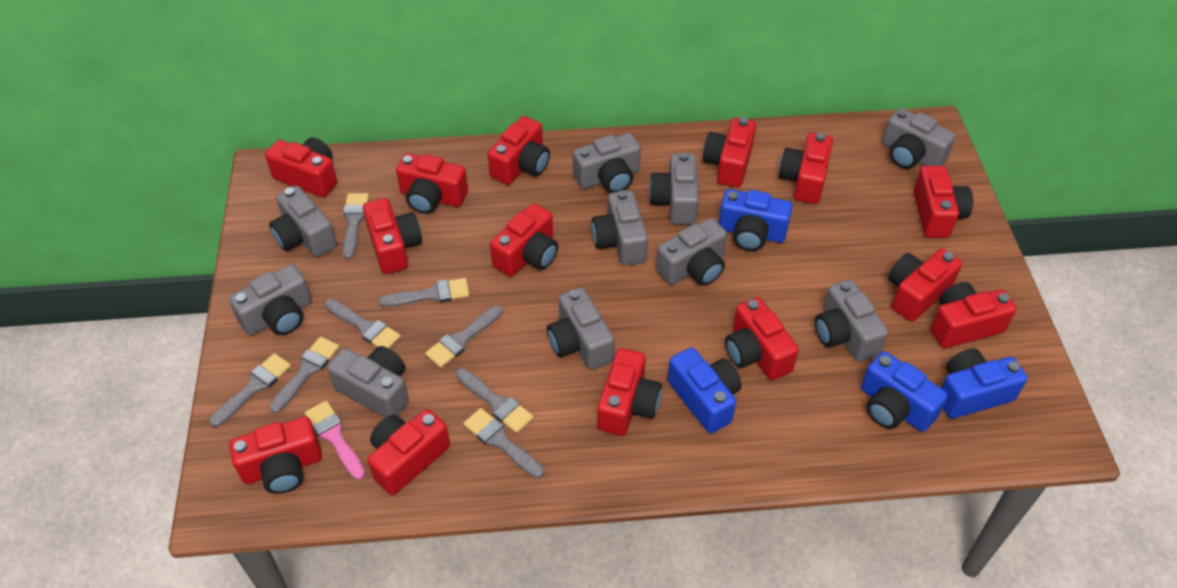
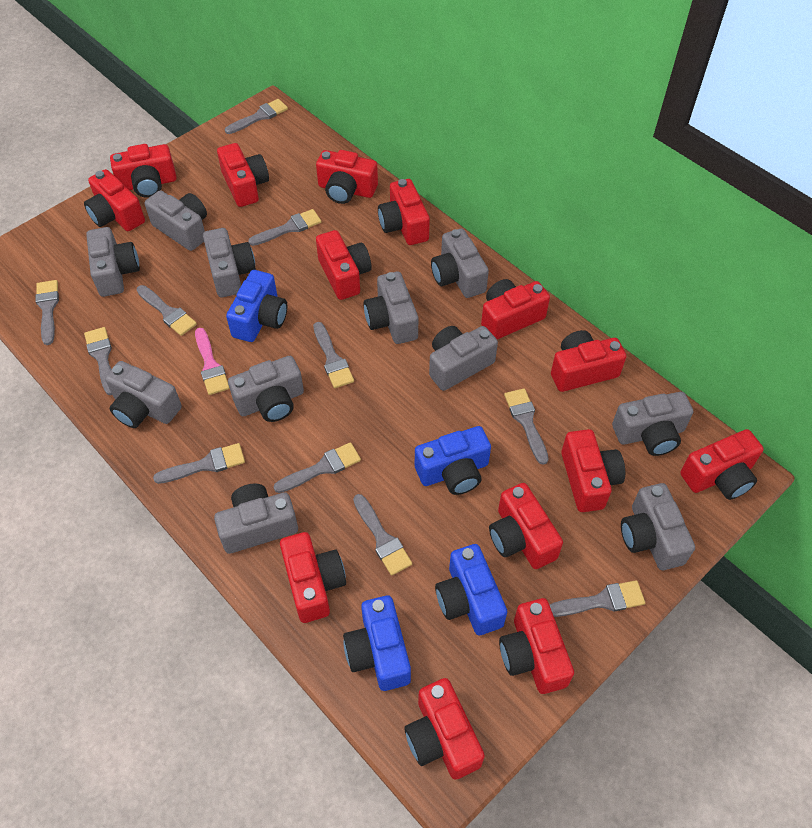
grey brush: 8 -> 11
grey camera: 10 -> 11

